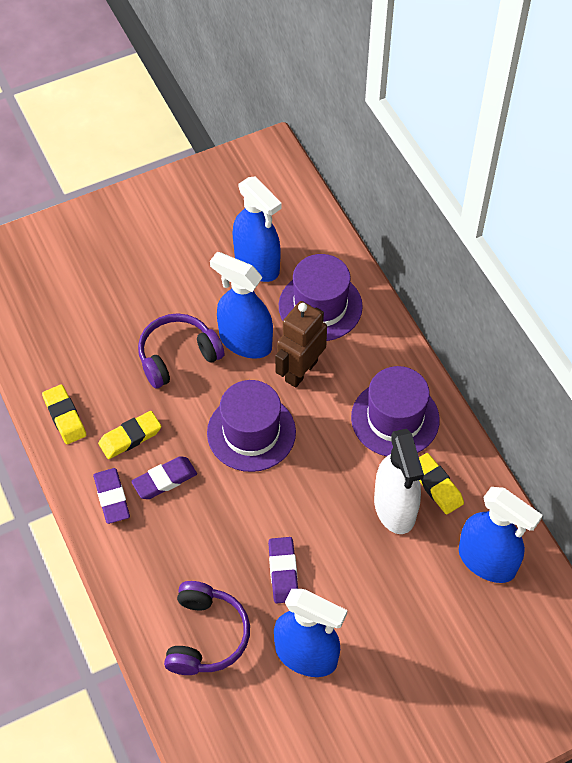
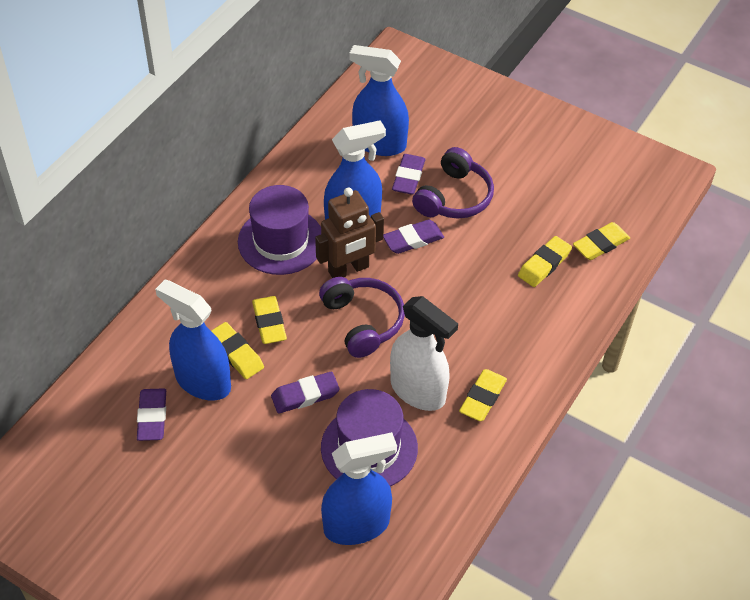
purple eraser: 3 -> 4
purple hat: 3 -> 2
yellow eraser: 3 -> 5

